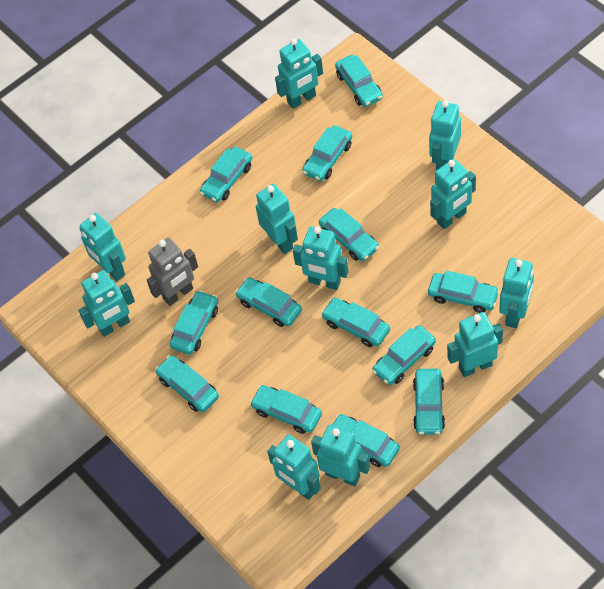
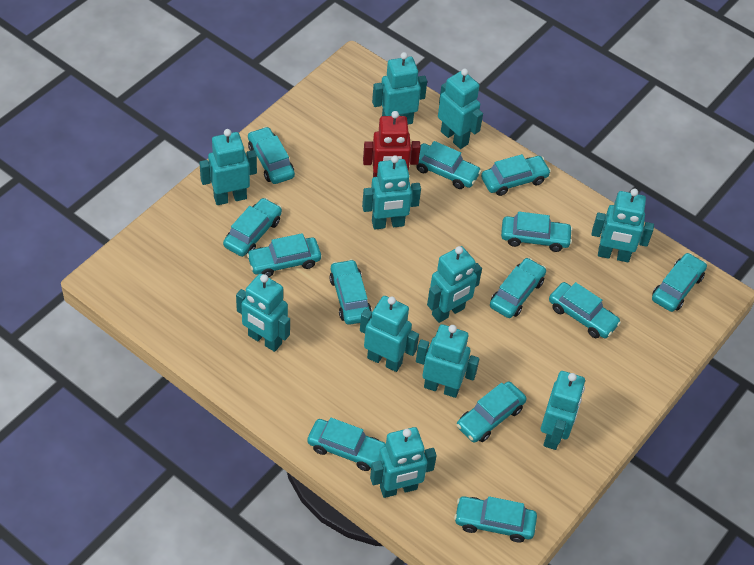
grey robot: 1 -> 0
red robot: 0 -> 1

